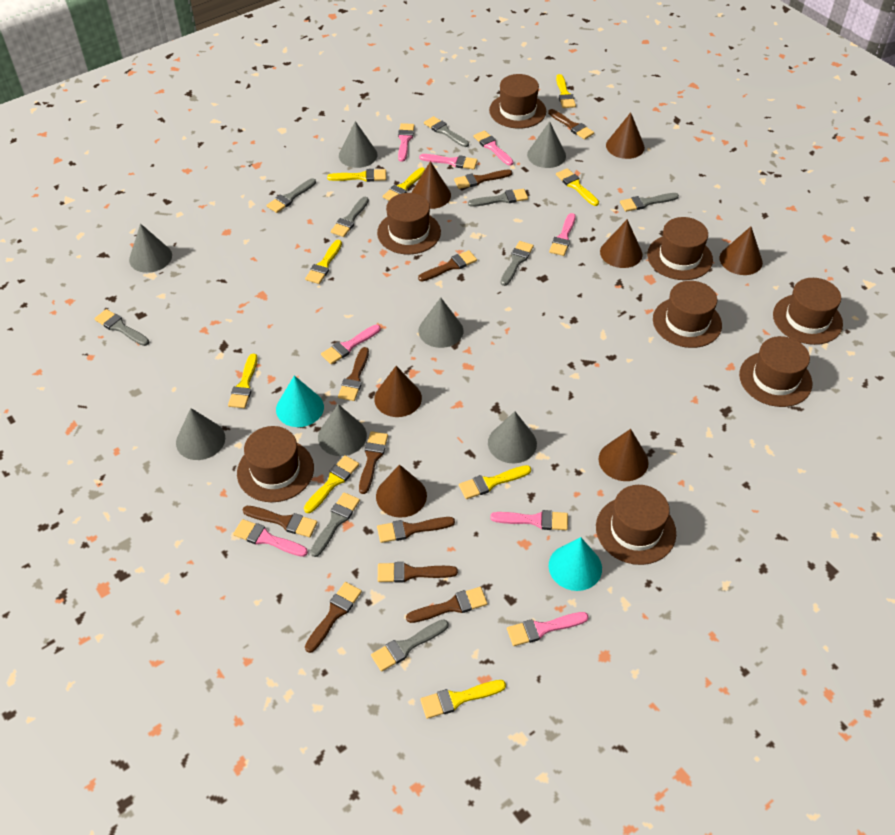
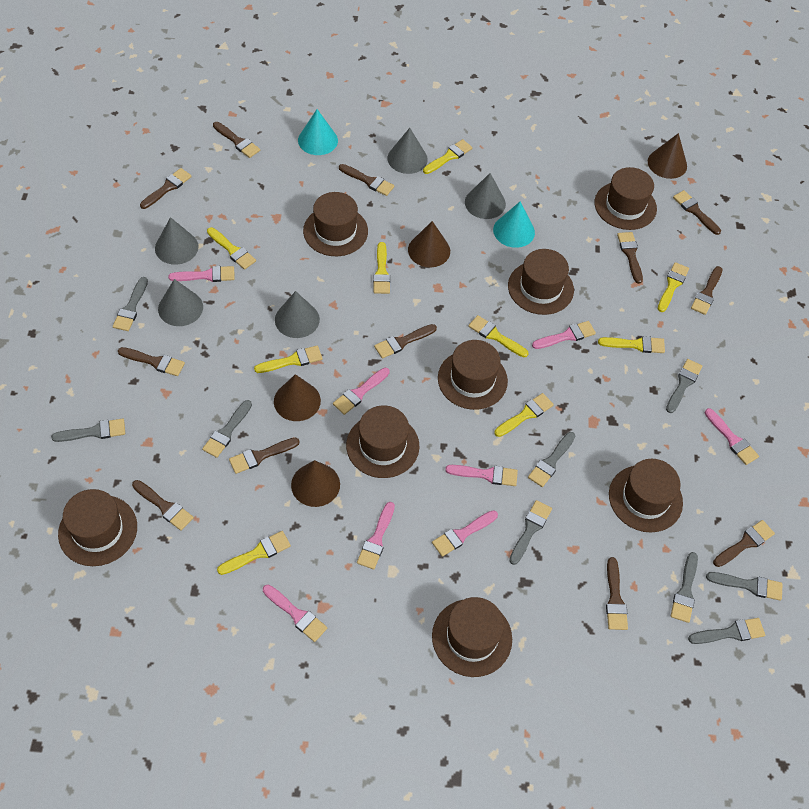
brown brush: 10 -> 12
brown cone: 7 -> 4
grey cone: 7 -> 5

